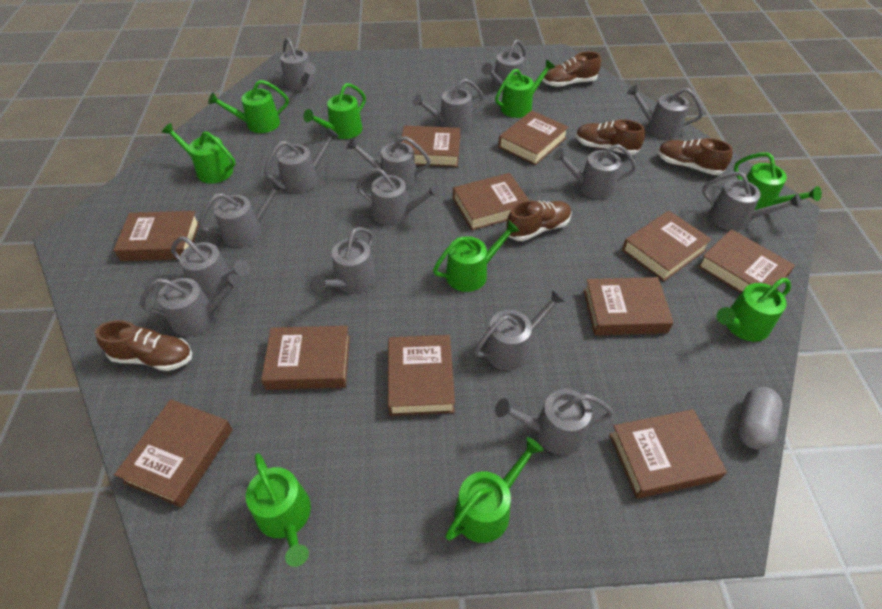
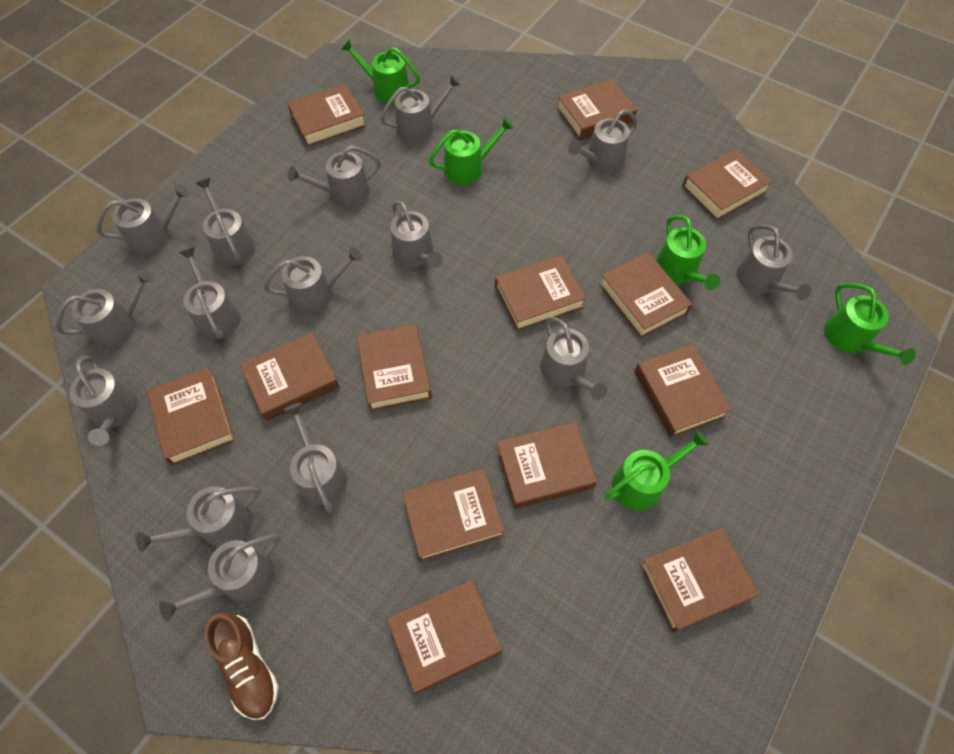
brown book: 11 -> 13
brown shoe: 5 -> 1
green watering can: 9 -> 5
grey capsule: 1 -> 0

